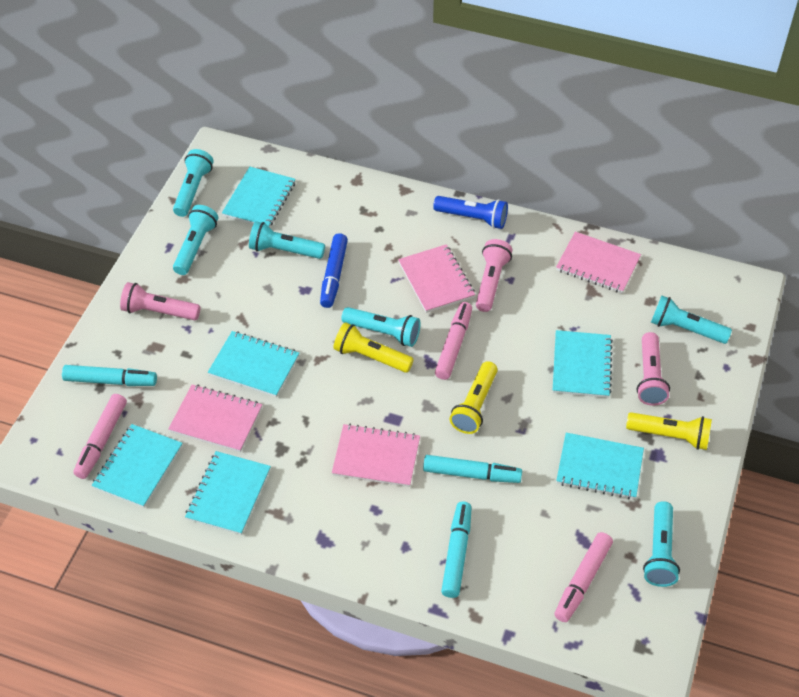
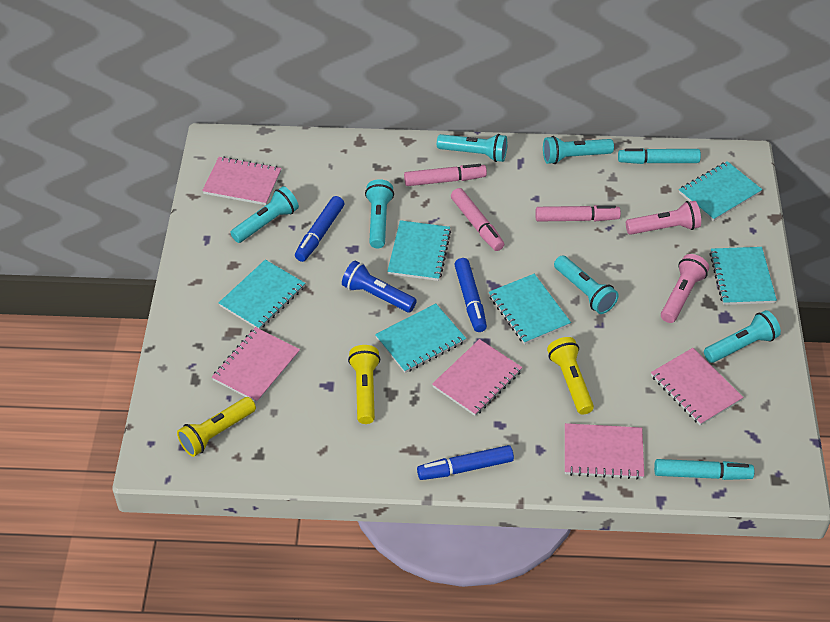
blue marker: 1 -> 3
pink flashlight: 3 -> 2
pink notebook: 4 -> 5
turquoise marker: 3 -> 2

